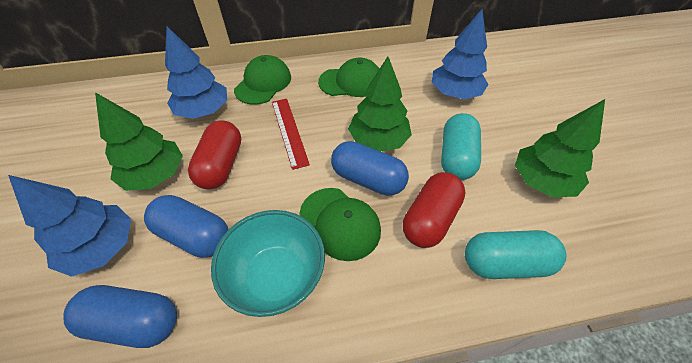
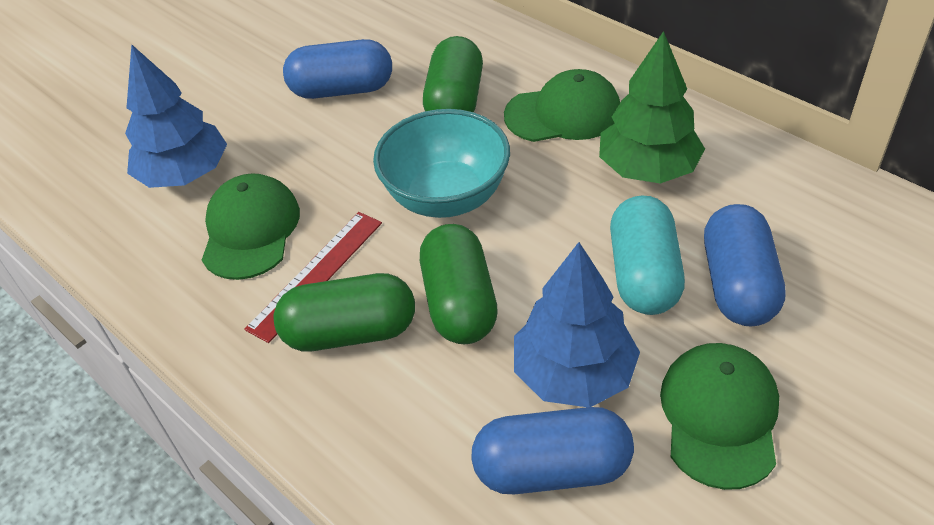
blue tree: 3 -> 2
green capsule: 0 -> 3
green tree: 3 -> 1
red capsule: 2 -> 0
turquoise capsule: 2 -> 1

